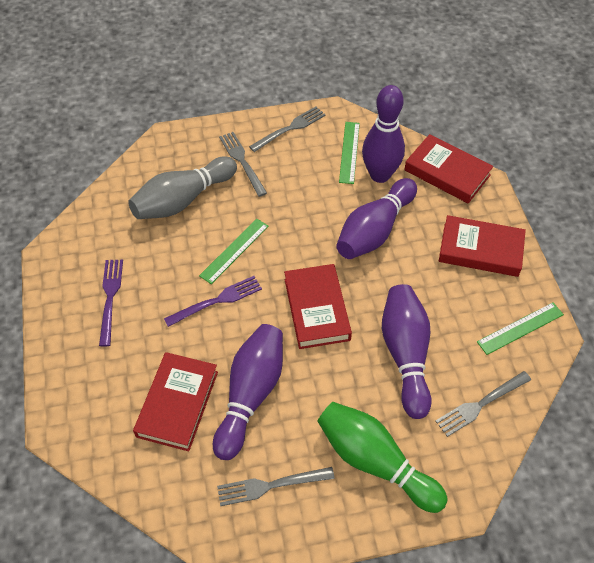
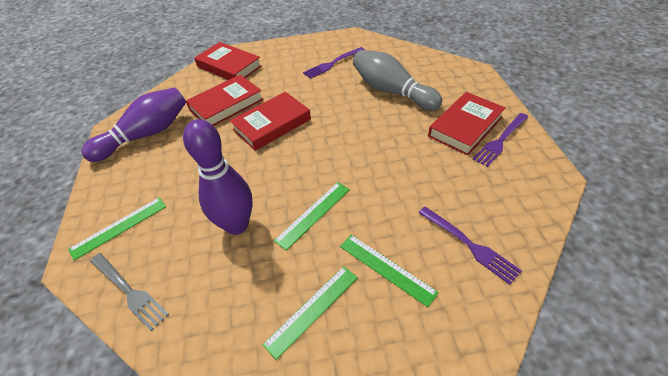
green bowling pin: 1 -> 0
green ruler: 3 -> 4
grey fork: 4 -> 1
purple bowling pin: 4 -> 2
purple fork: 2 -> 3

